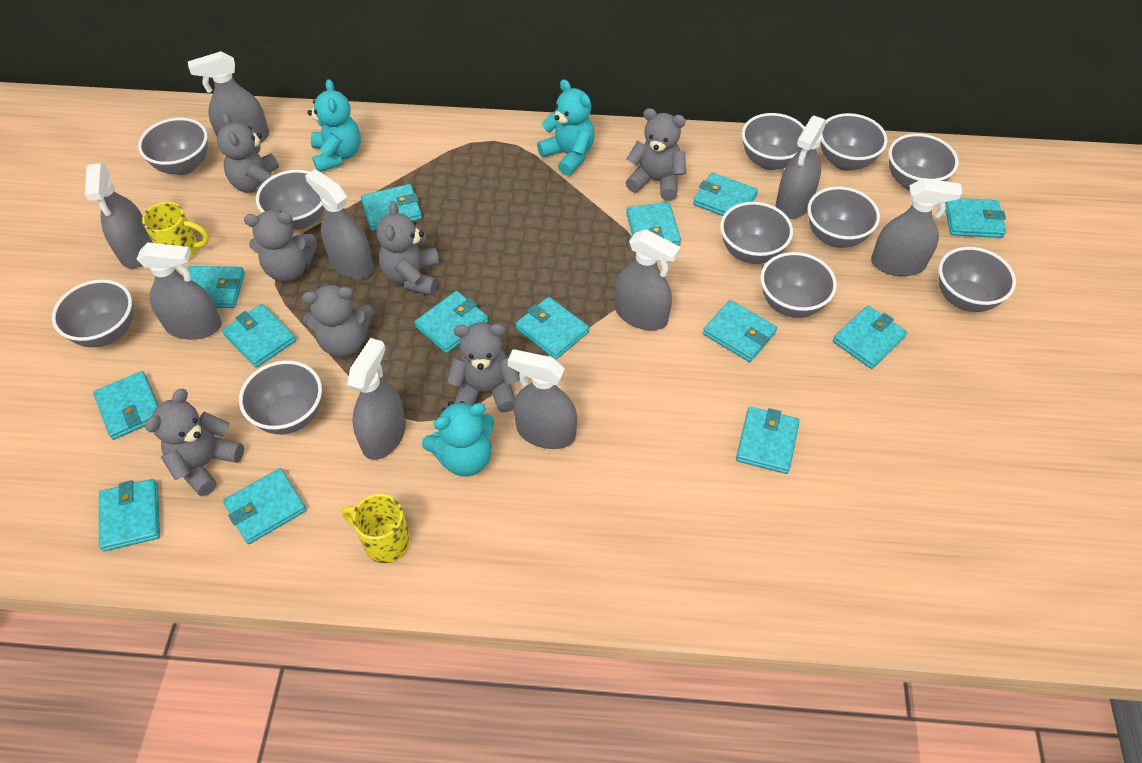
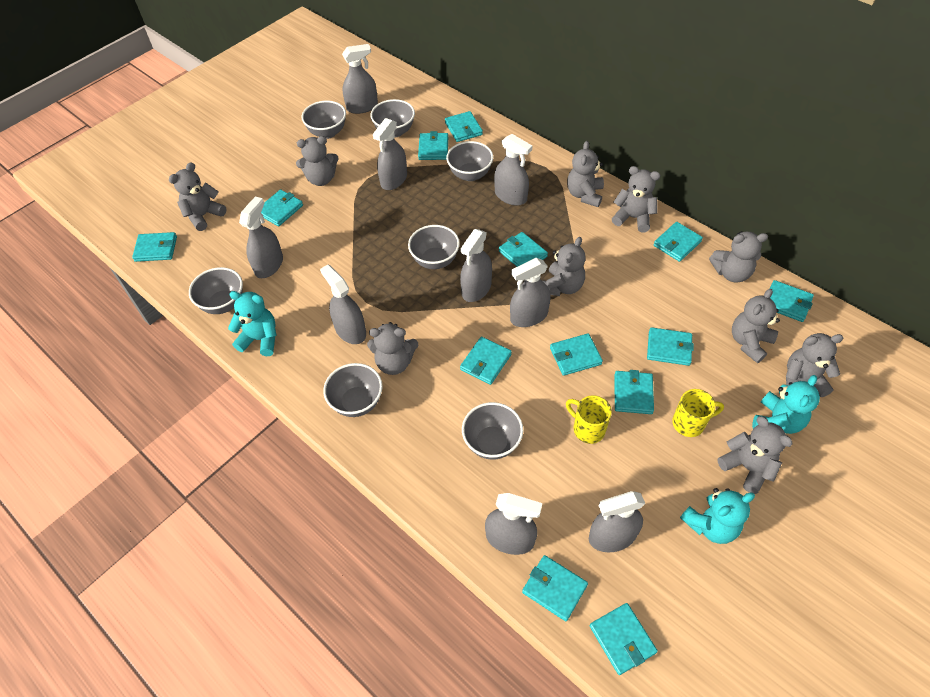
grey bowl: 11 -> 7
grey teddy bear: 7 -> 10
turquoise wallet: 14 -> 13

